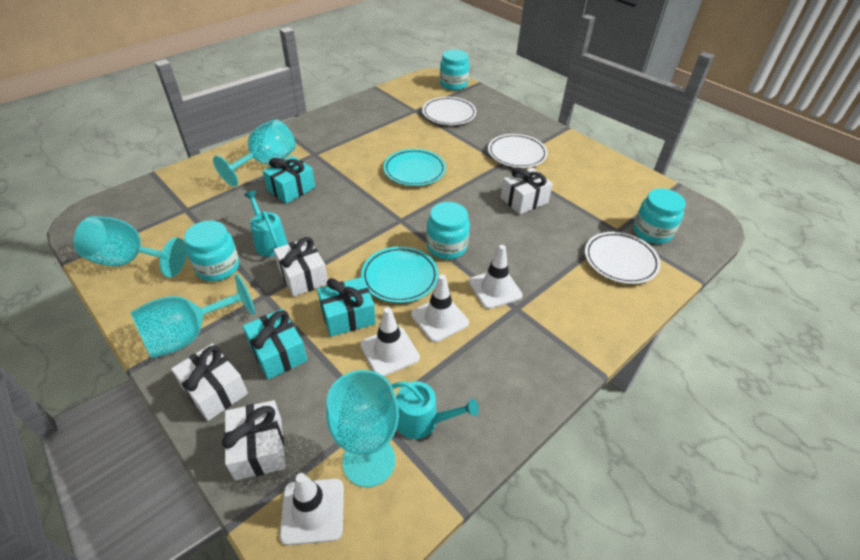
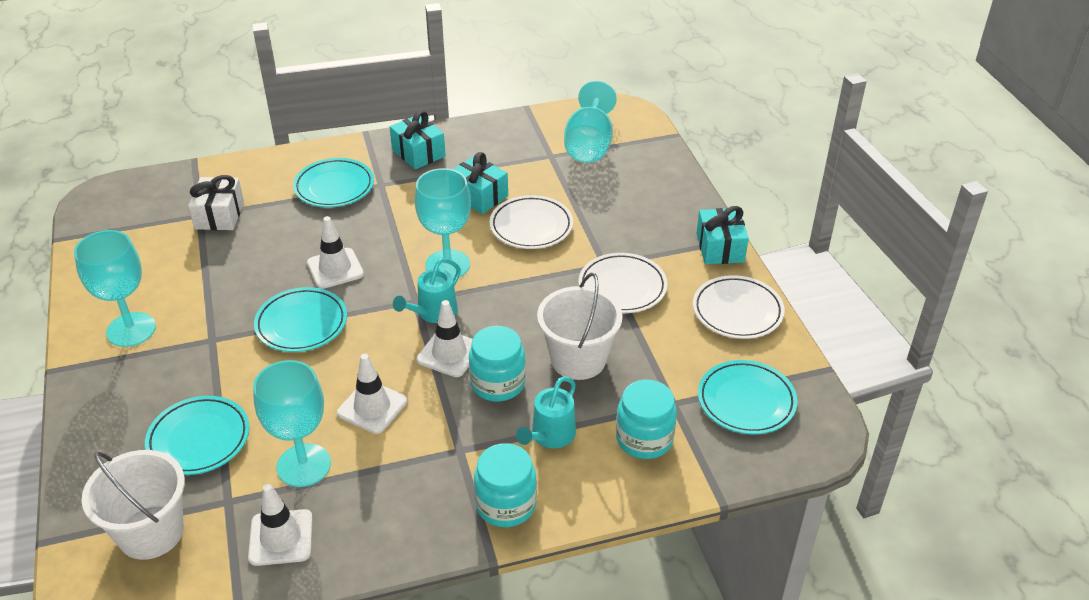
turquoise jar: 4 -> 3
turquoise plate: 2 -> 4
white bucket: 0 -> 2
white gift: 4 -> 1

